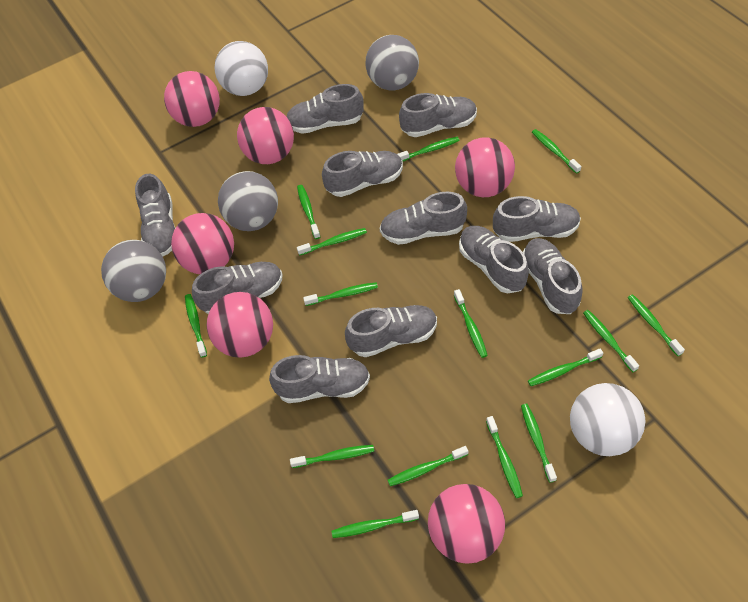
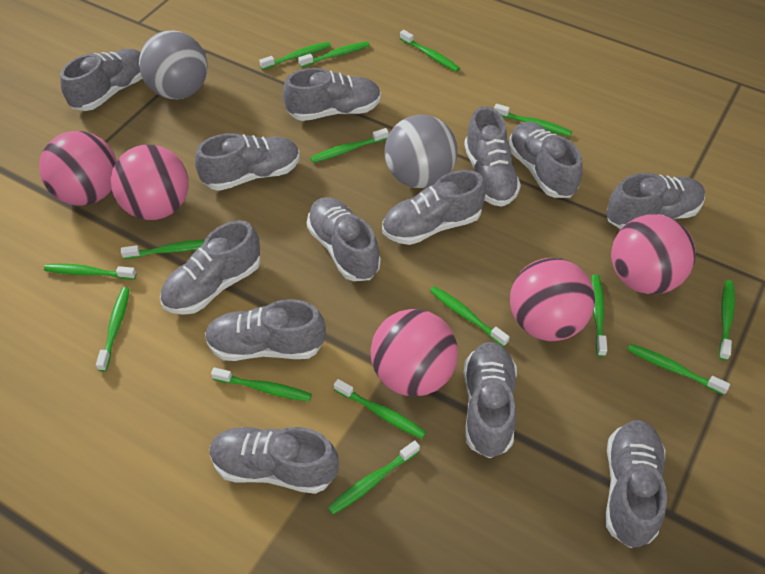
grey ball: 3 -> 2
grey shoe: 11 -> 13
pink ball: 6 -> 5
white ball: 2 -> 0

